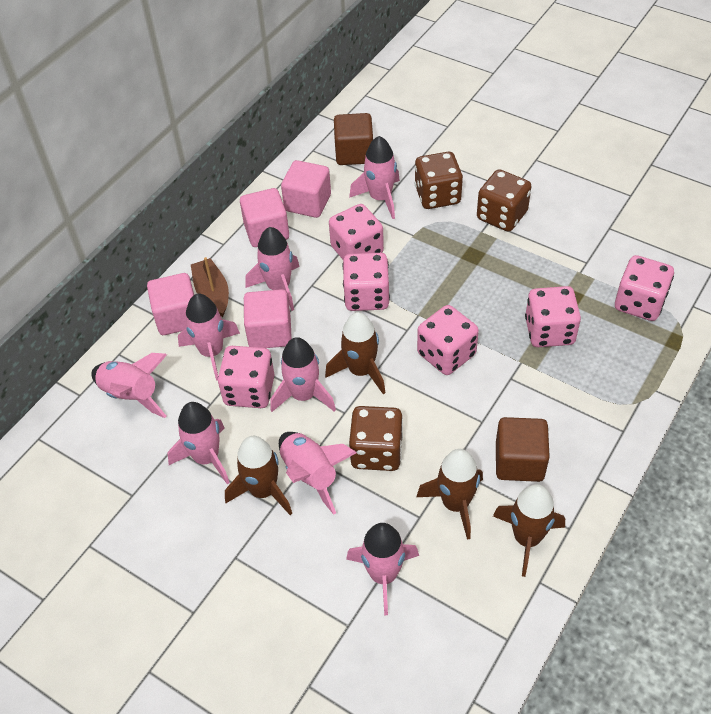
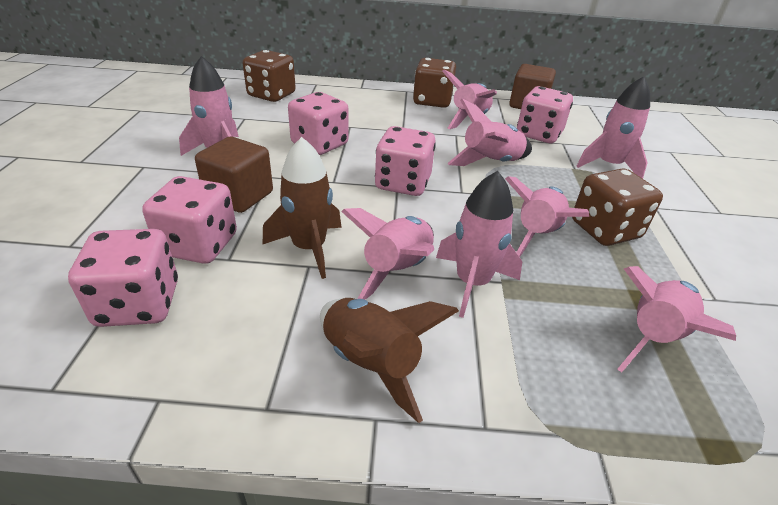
brown boat: 1 -> 0
brown rocket: 4 -> 2
pink cube: 4 -> 0
pink dice: 6 -> 5

